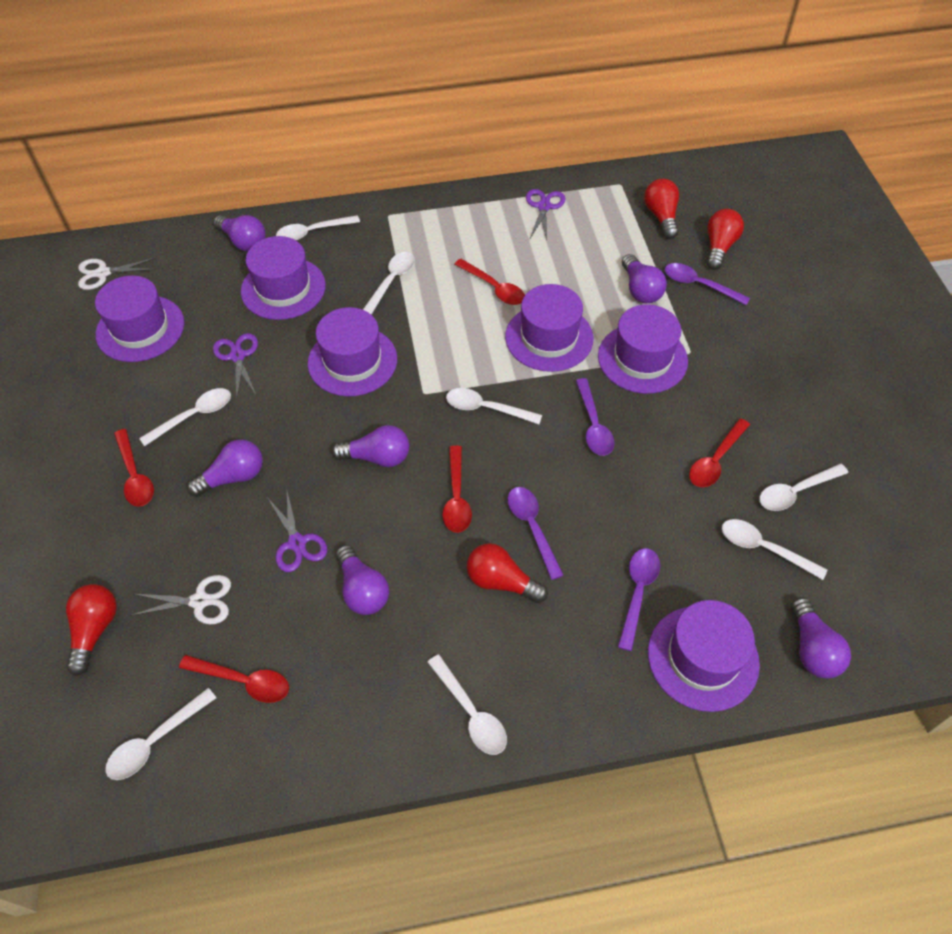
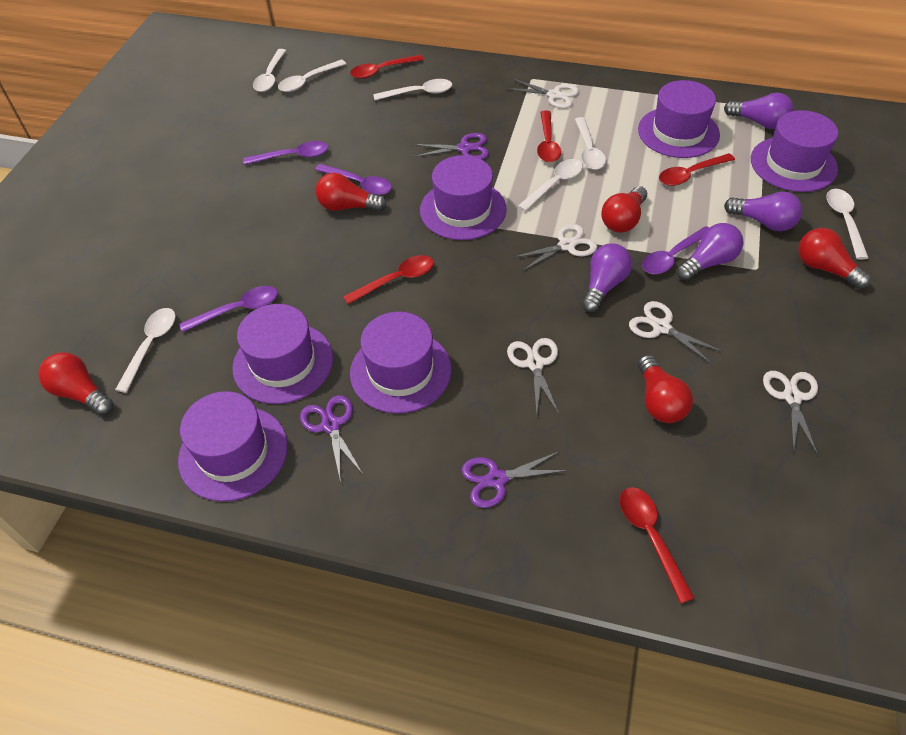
purple light bulb: 6 -> 4
red light bulb: 4 -> 5
white scissors: 2 -> 5
white spoon: 8 -> 7

